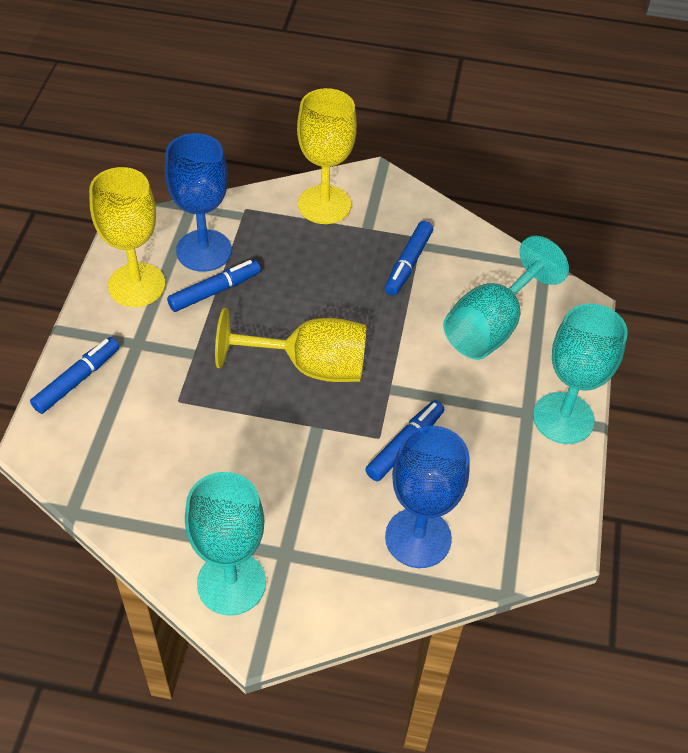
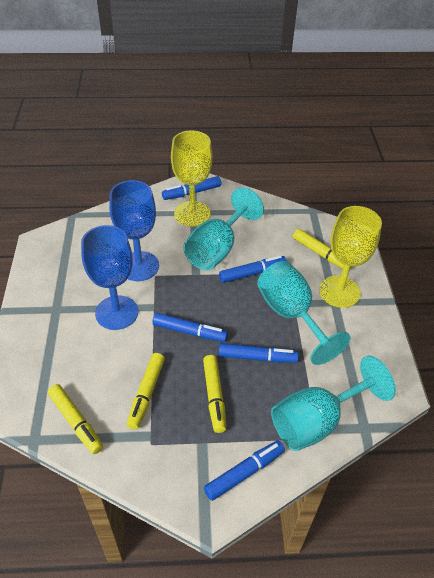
blue marker: 4 -> 5
yellow goblet: 3 -> 2
yellow marker: 0 -> 4

